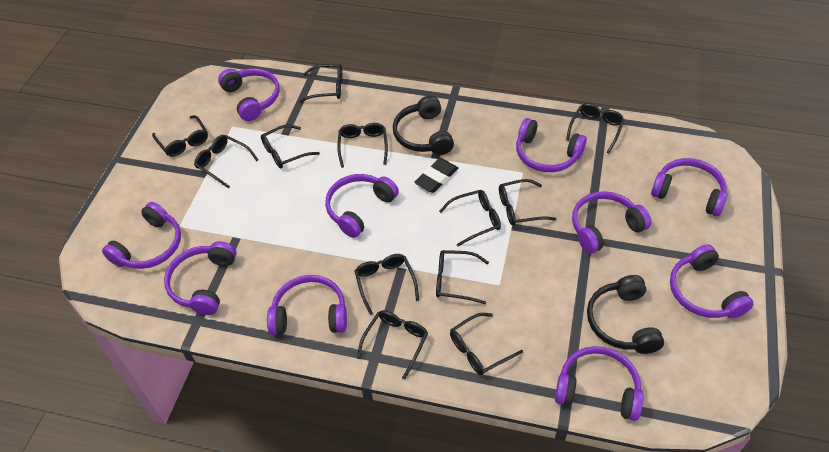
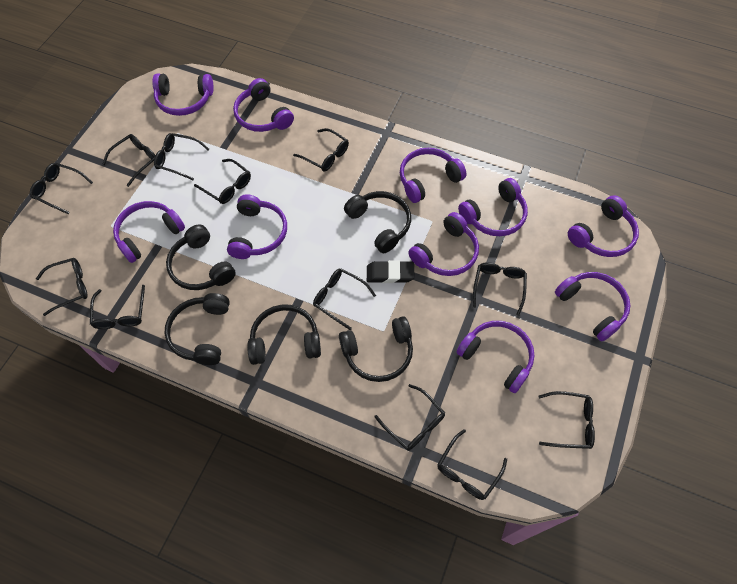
black headphones: 2 -> 5

